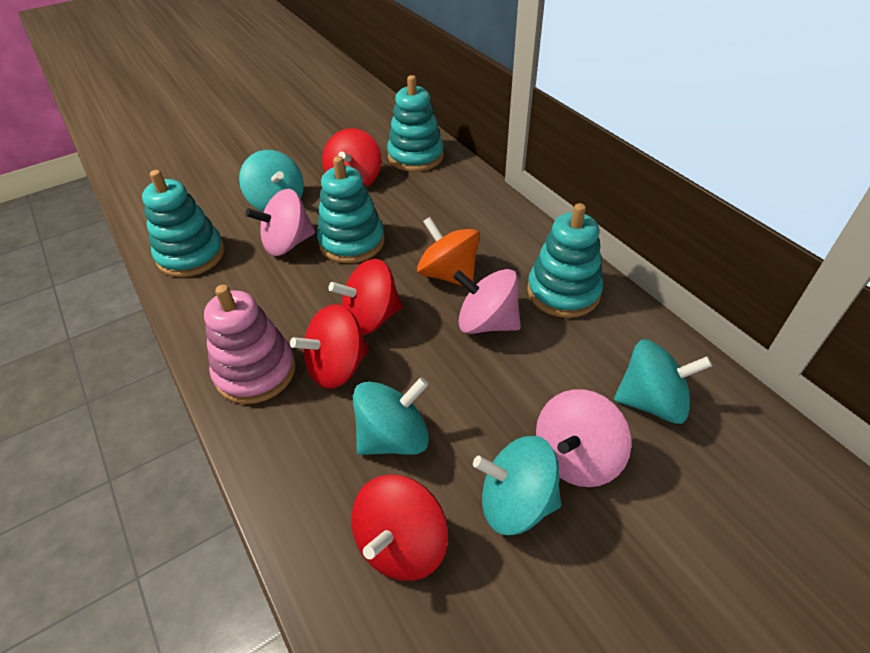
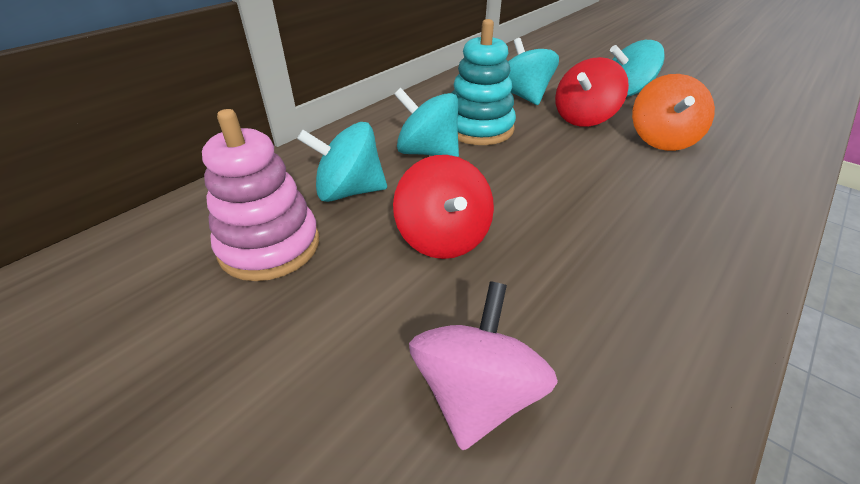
pink spinning top: 3 -> 1
red spinning top: 4 -> 2
turquoise stacking toy: 4 -> 1

